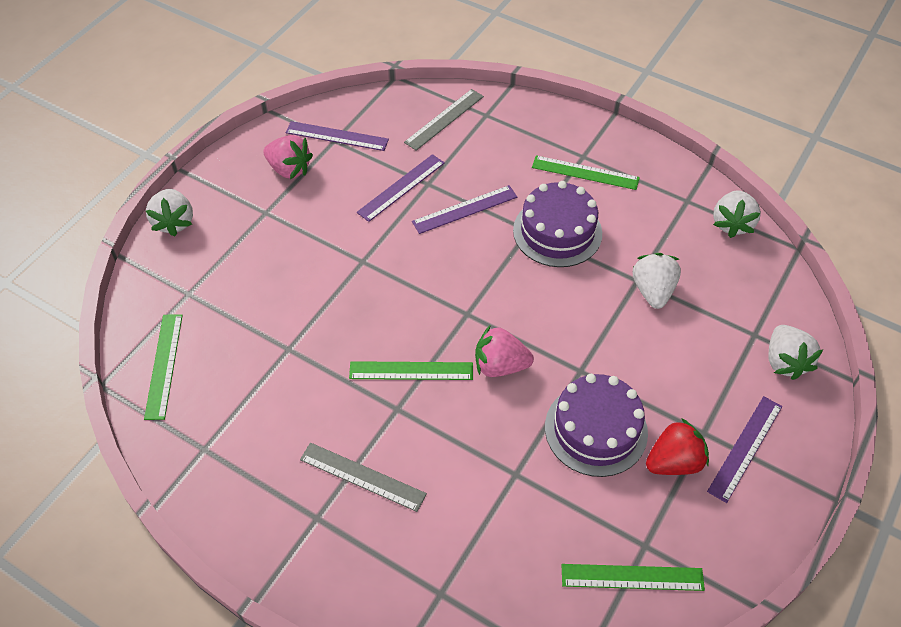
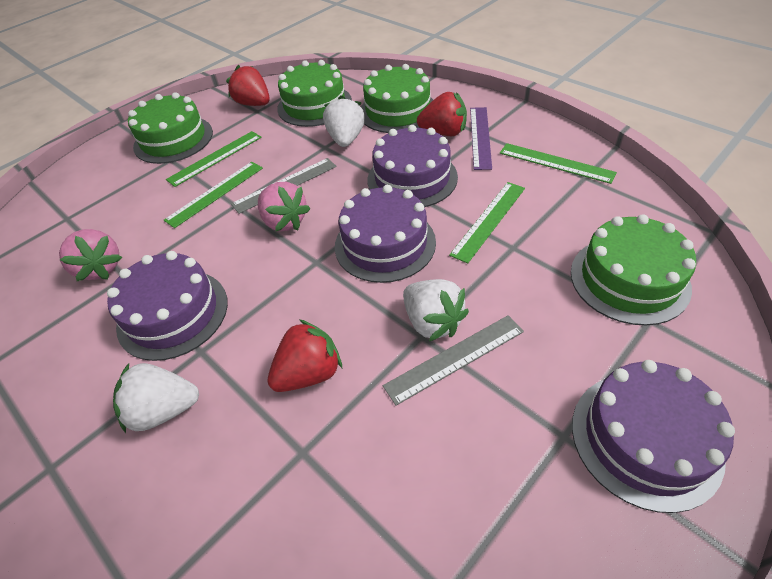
green cake: 0 -> 4
purple cake: 2 -> 4
purple ruler: 4 -> 1
red strawberry: 1 -> 3
white strawberry: 4 -> 3

